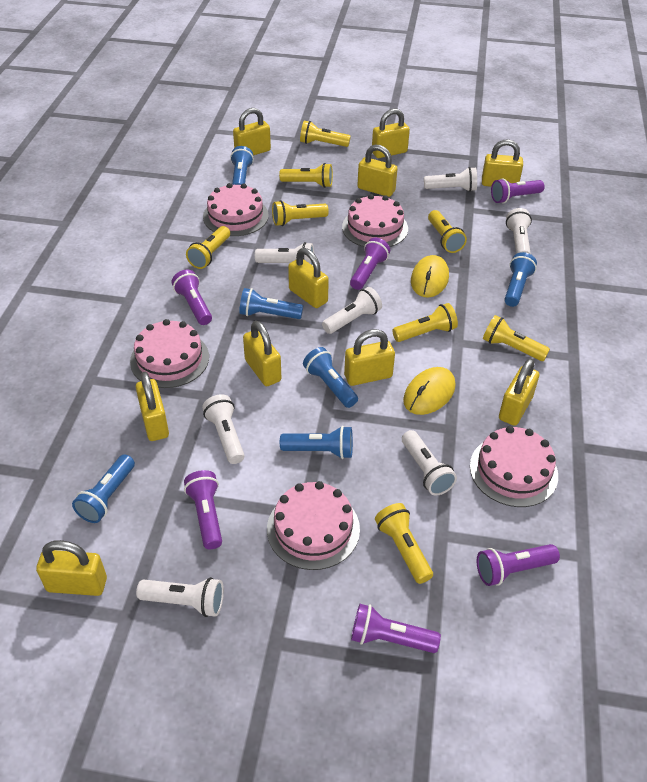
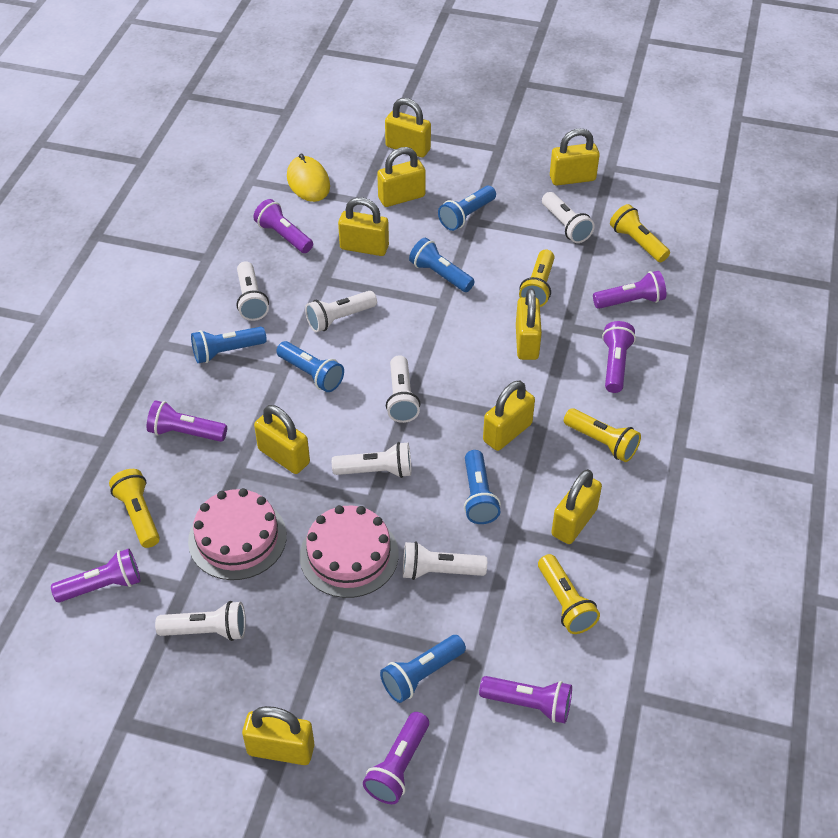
pink cake: 5 -> 2
purple flashlight: 6 -> 7
yellow flashlight: 8 -> 5
yellow mouse: 2 -> 1
yellow padlock: 10 -> 9

